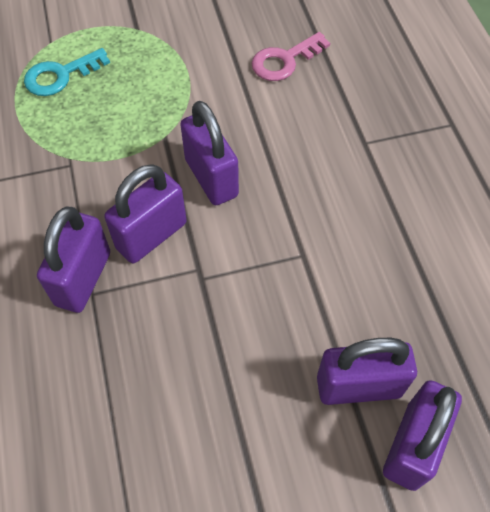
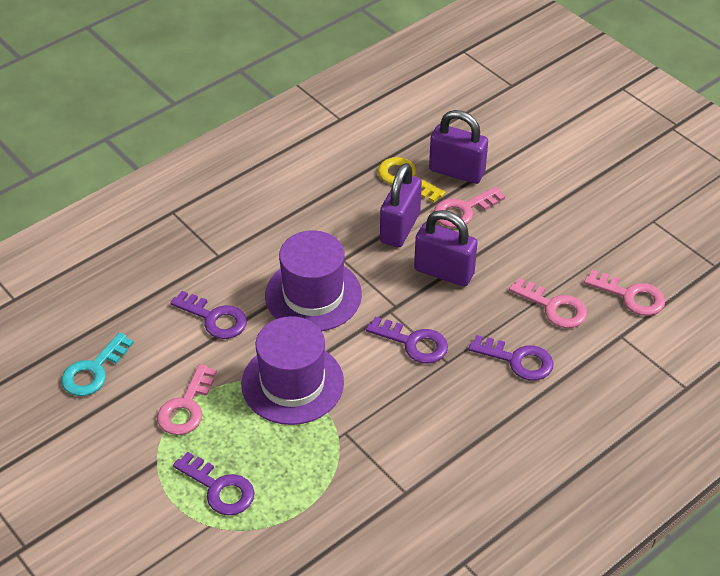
pink key: 1 -> 4
purple hat: 0 -> 2
purple key: 0 -> 4
purple padlock: 5 -> 3
yellow key: 0 -> 1

